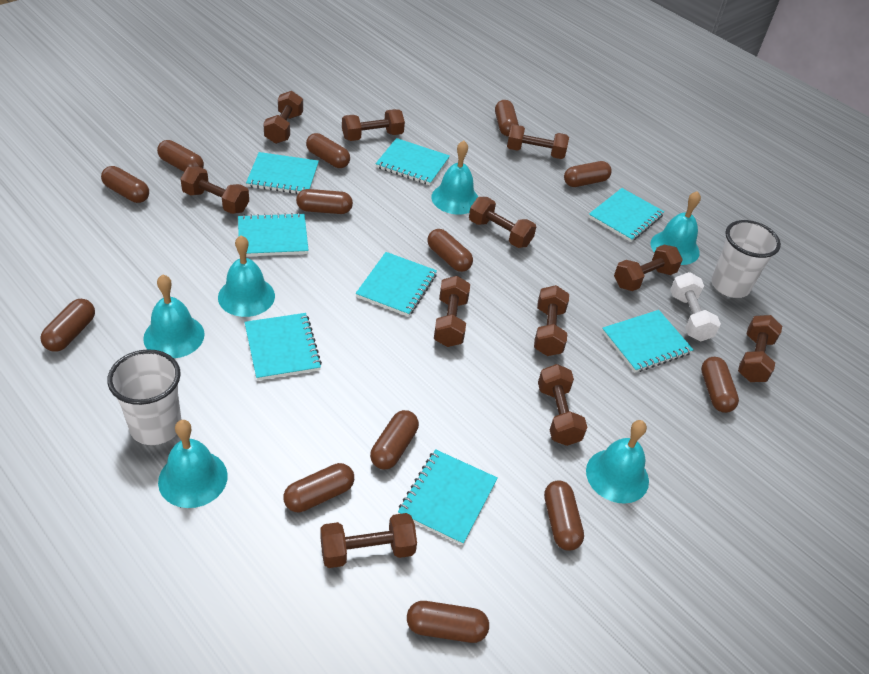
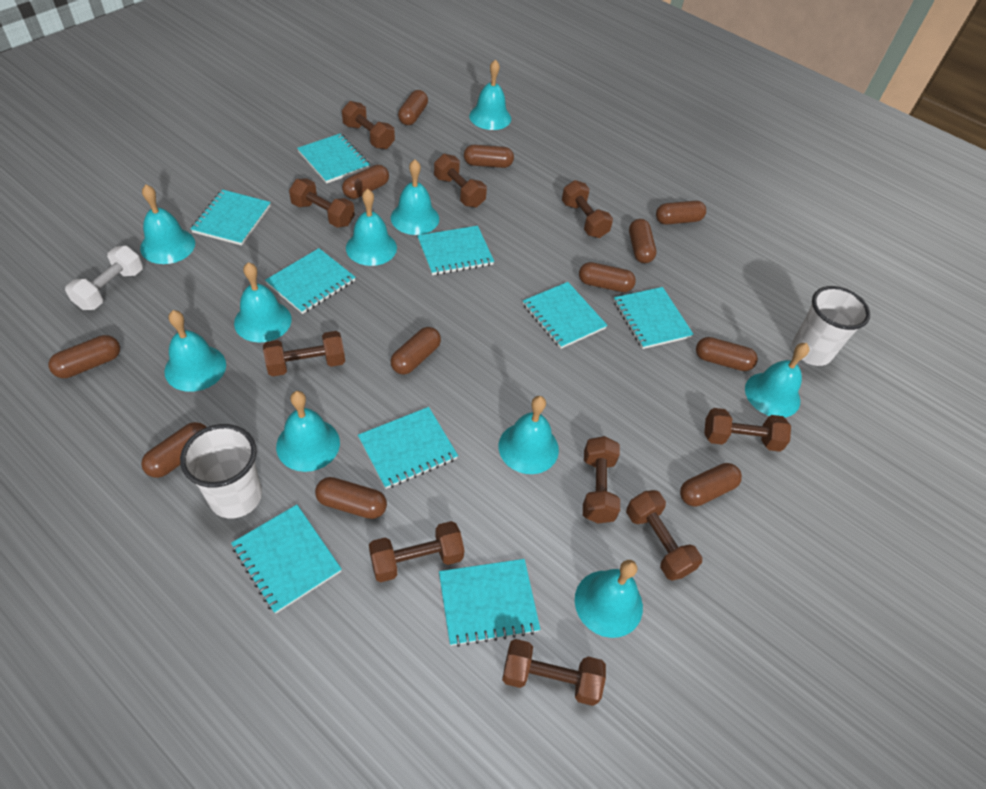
brown capsule: 13 -> 12
brown dumbbell: 11 -> 10
turquoise bell: 6 -> 10
turquoise notebook: 8 -> 9

